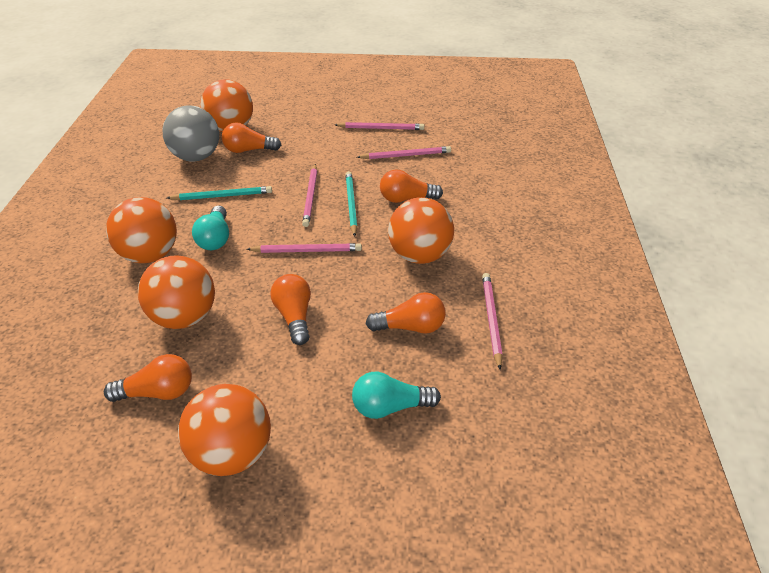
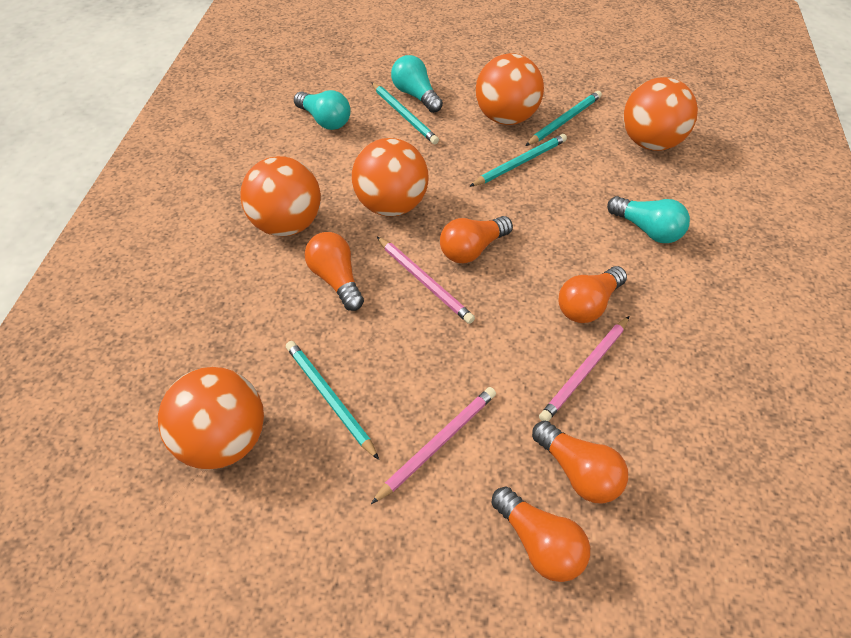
grey ball: 1 -> 0
pink pencil: 5 -> 3
turquoise light bulb: 2 -> 3
turquoise pencil: 2 -> 4

